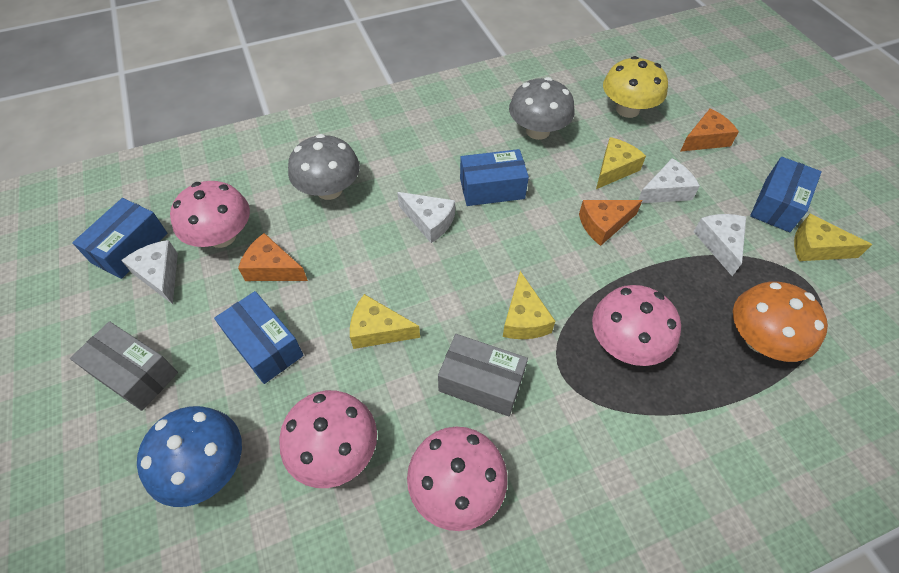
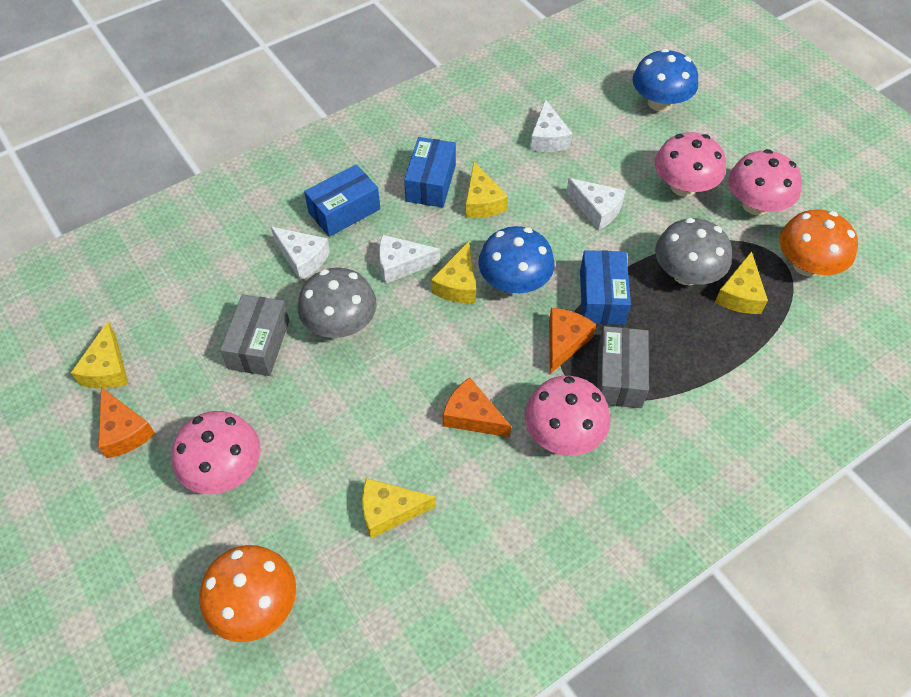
blue box: 4 -> 3
blue mushroom: 1 -> 2
orange mushroom: 1 -> 2
yellow cheese: 4 -> 5
yellow mushroom: 1 -> 0

